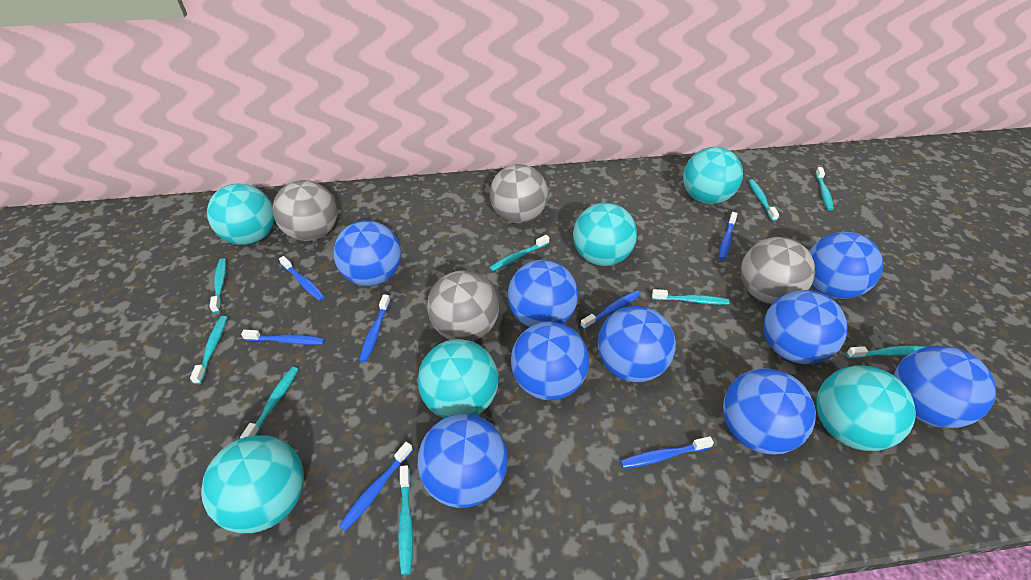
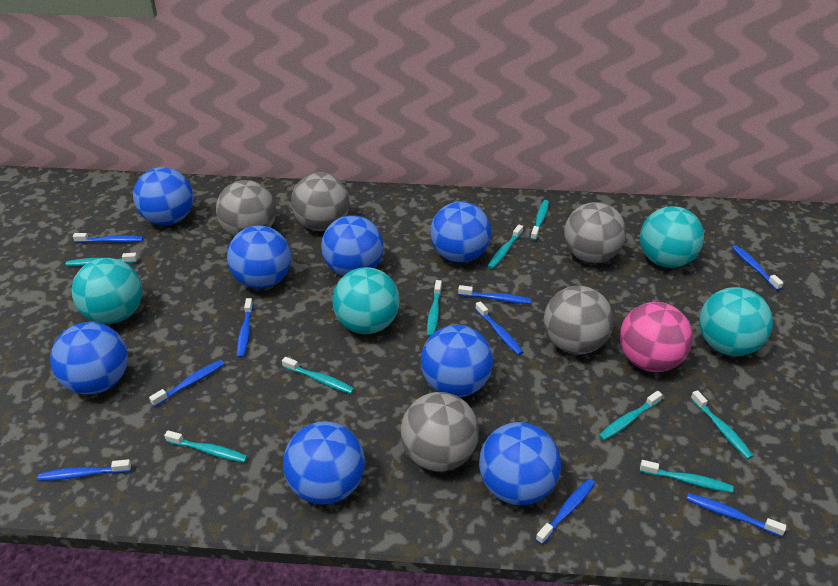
blue ball: 9 -> 8
blue toothbrush: 7 -> 9
grey ball: 4 -> 5
pink ball: 0 -> 1
turquoise ball: 6 -> 4

